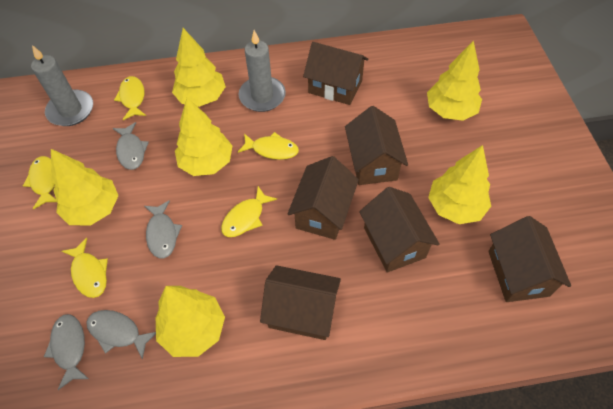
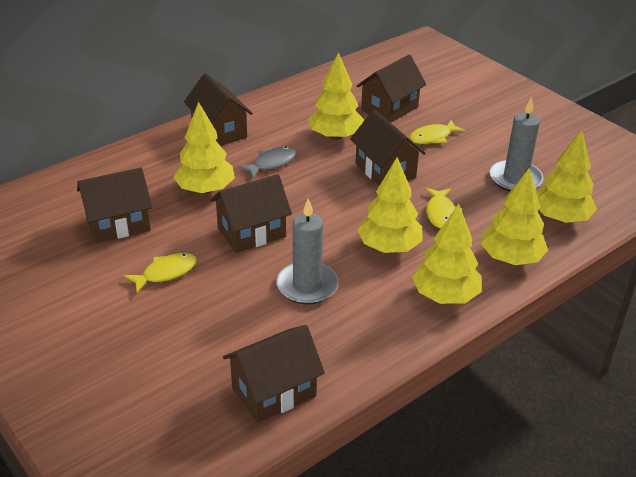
grey fish: 4 -> 1
yellow fish: 5 -> 3

